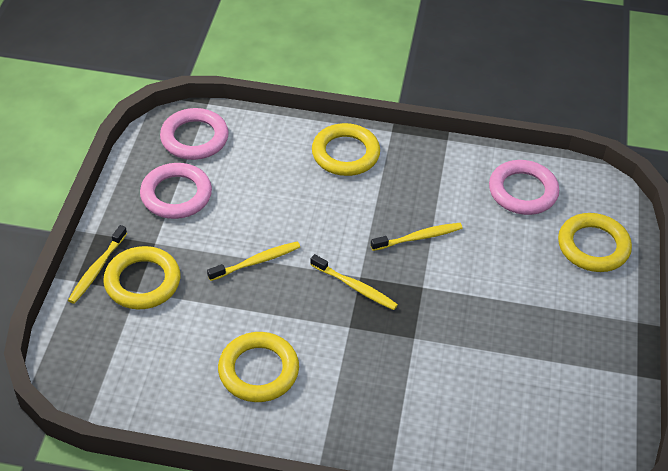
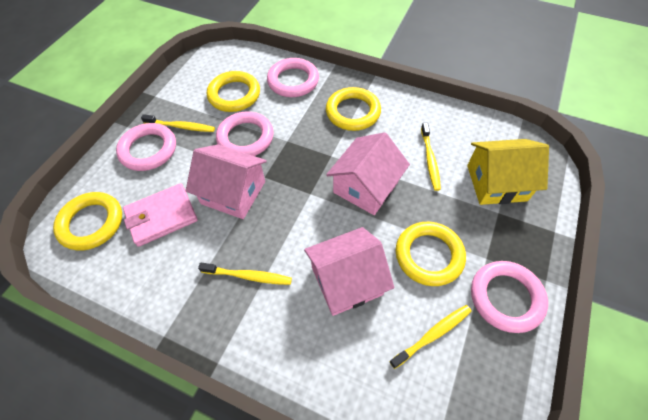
pink house: 0 -> 3
pink ring: 3 -> 4
pink wallet: 0 -> 1
yellow house: 0 -> 1

